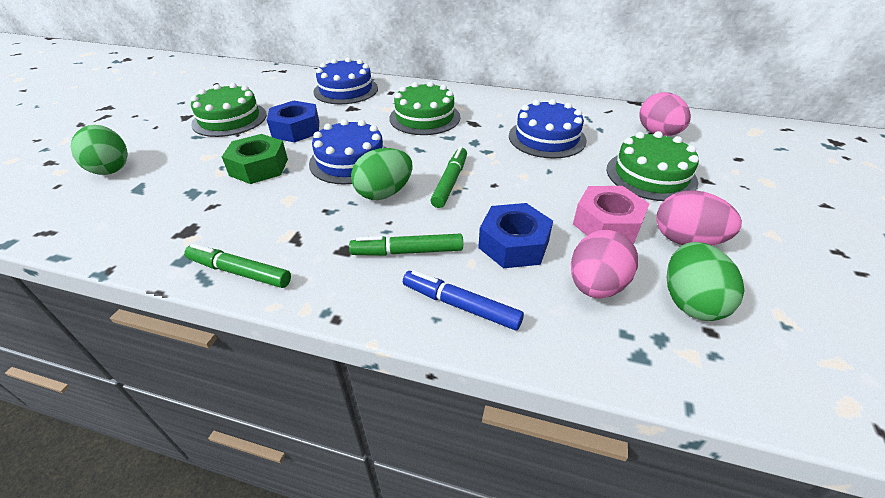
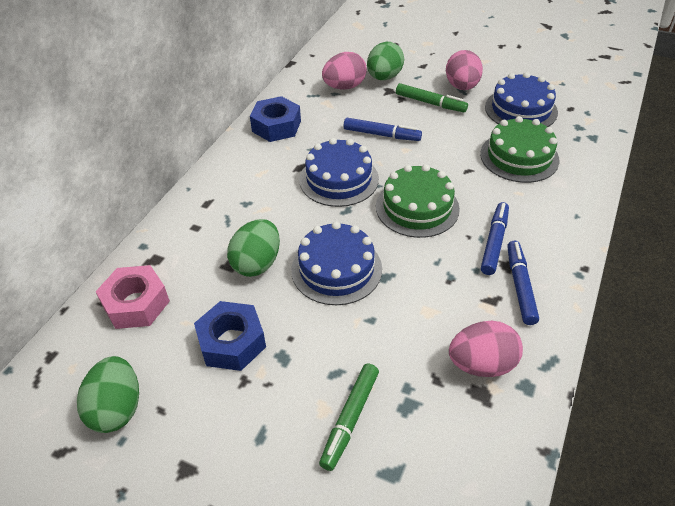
blue marker: 1 -> 3
green cake: 3 -> 2
green marker: 3 -> 2
green nut: 1 -> 0

